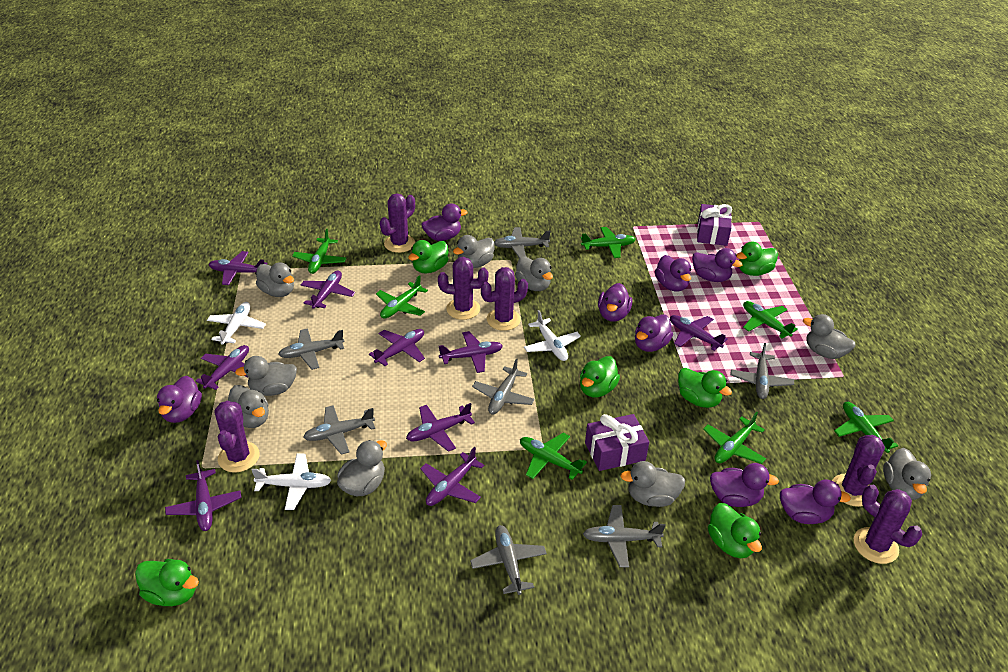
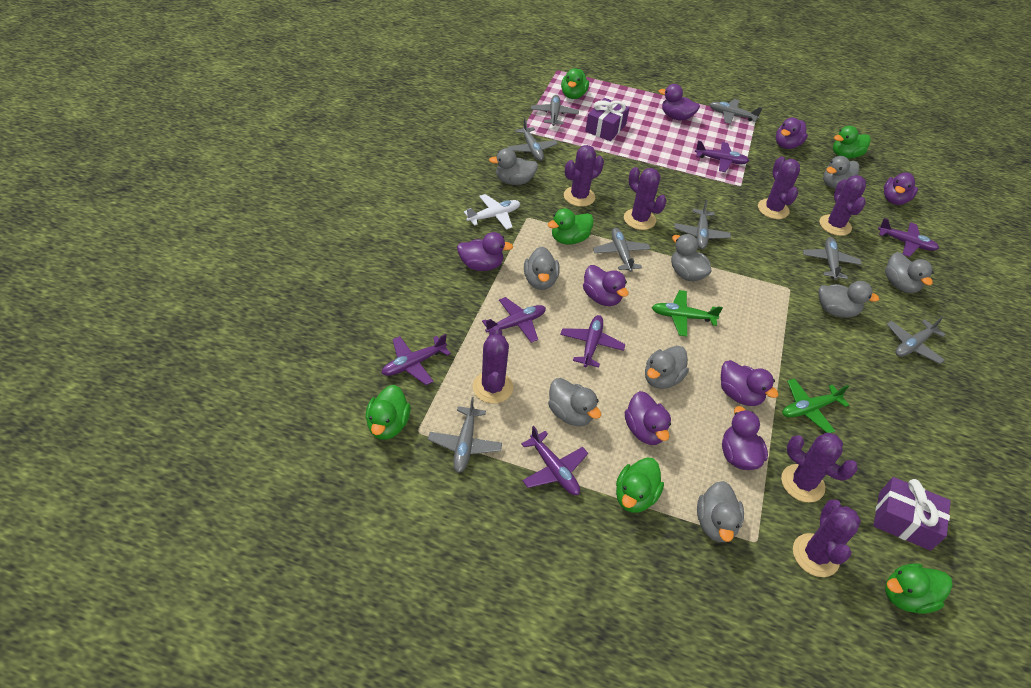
green plane: 7 -> 2
grey plane: 7 -> 8
purple cactus: 6 -> 7
purple plane: 9 -> 6
white plane: 3 -> 1

